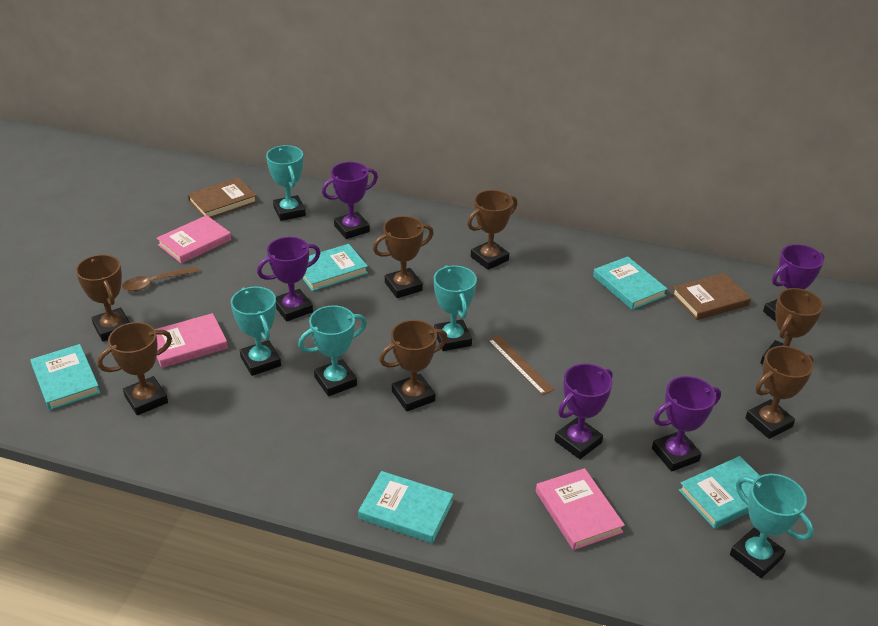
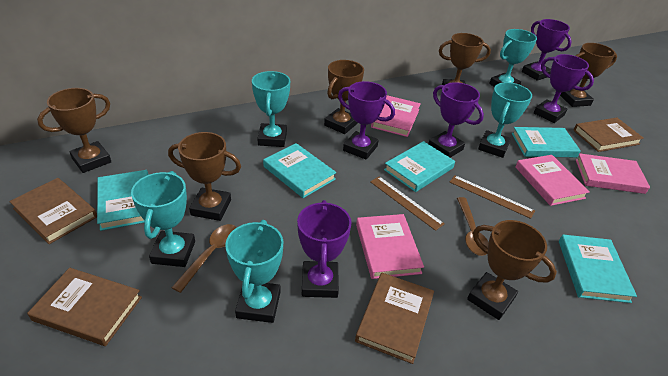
brown book: 2 -> 4
brown ruler: 1 -> 2
brown spoon: 1 -> 2
brown trophy: 7 -> 6
pink book: 3 -> 4

